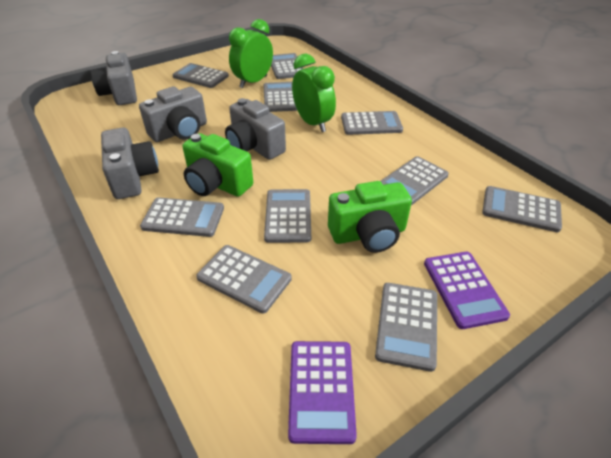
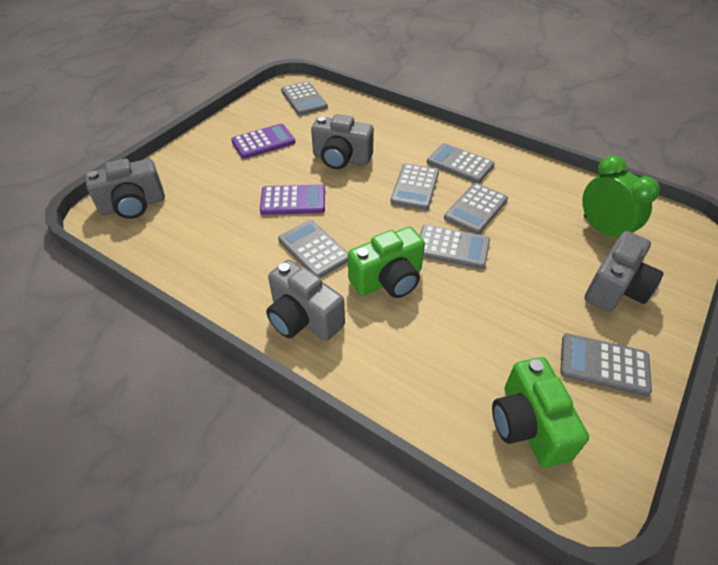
green clock: 2 -> 1
grey calculator: 10 -> 7

